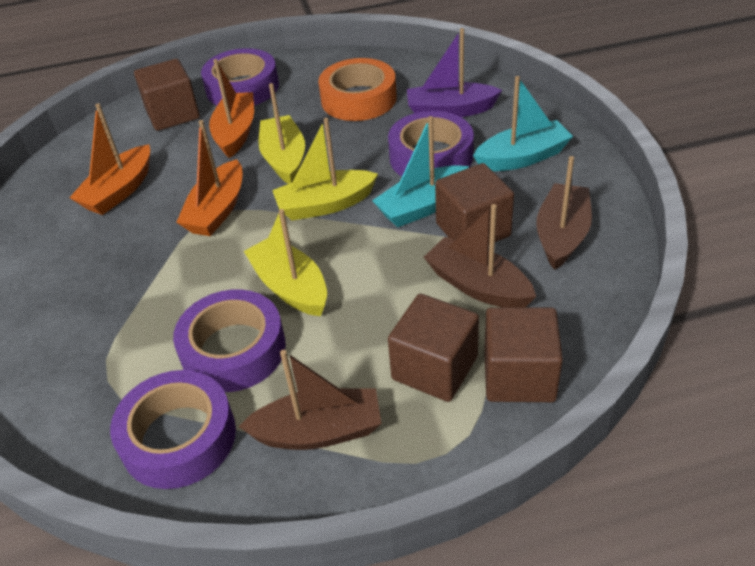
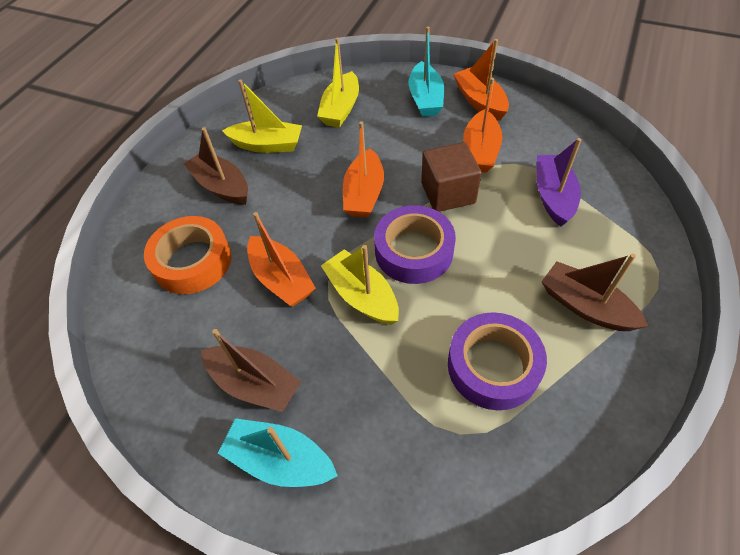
brown cube: 4 -> 1
orange boat: 3 -> 4
purple tape: 4 -> 2

